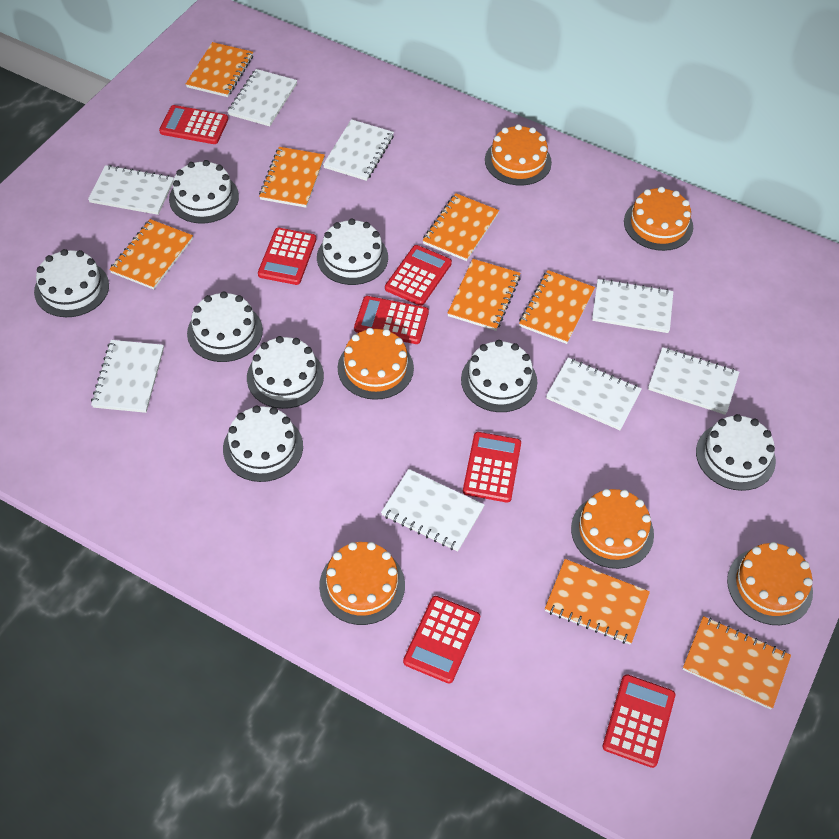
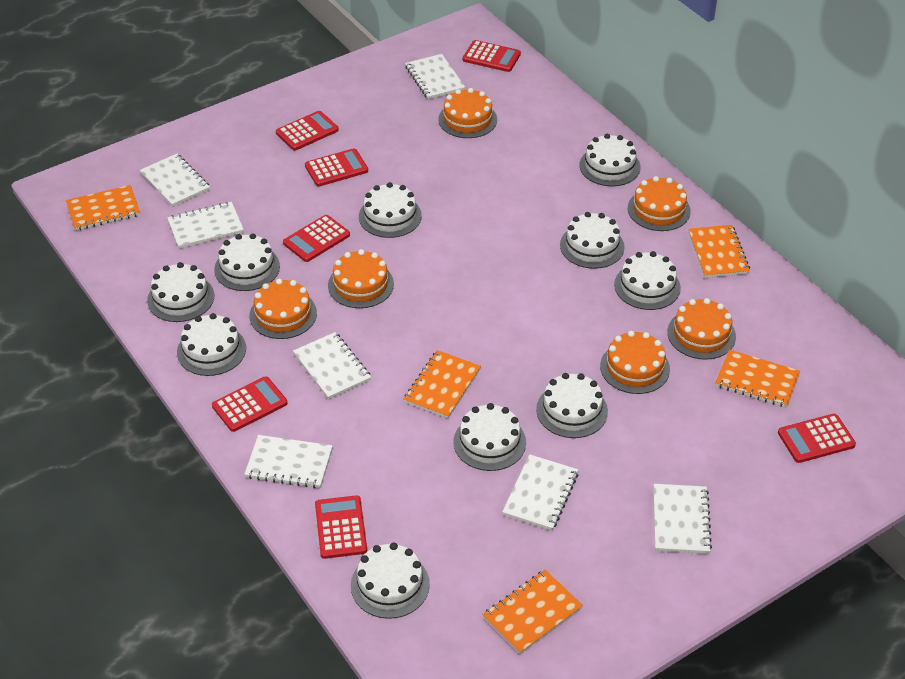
orange notebook: 8 -> 5
white cake: 8 -> 10
white notebook: 8 -> 7

